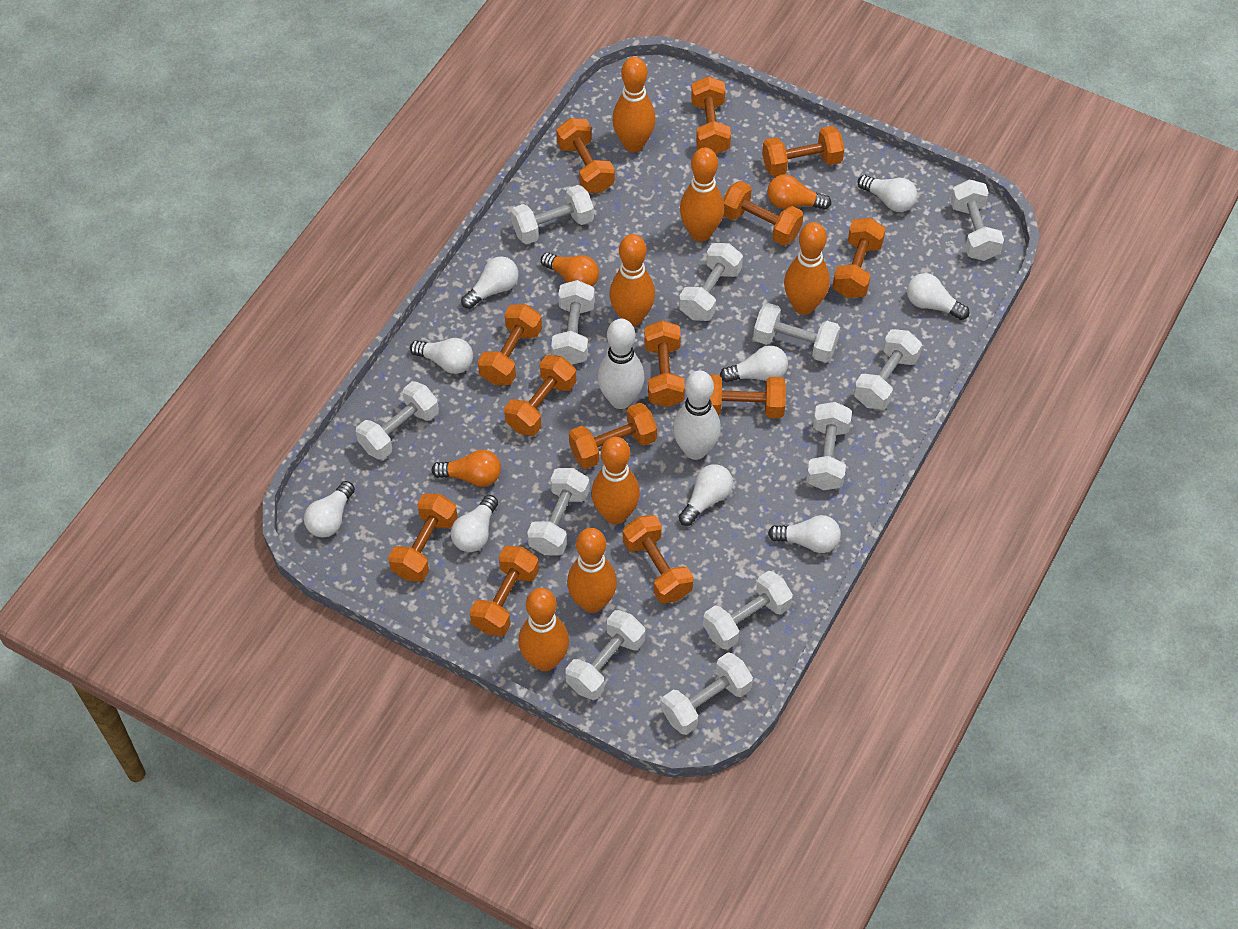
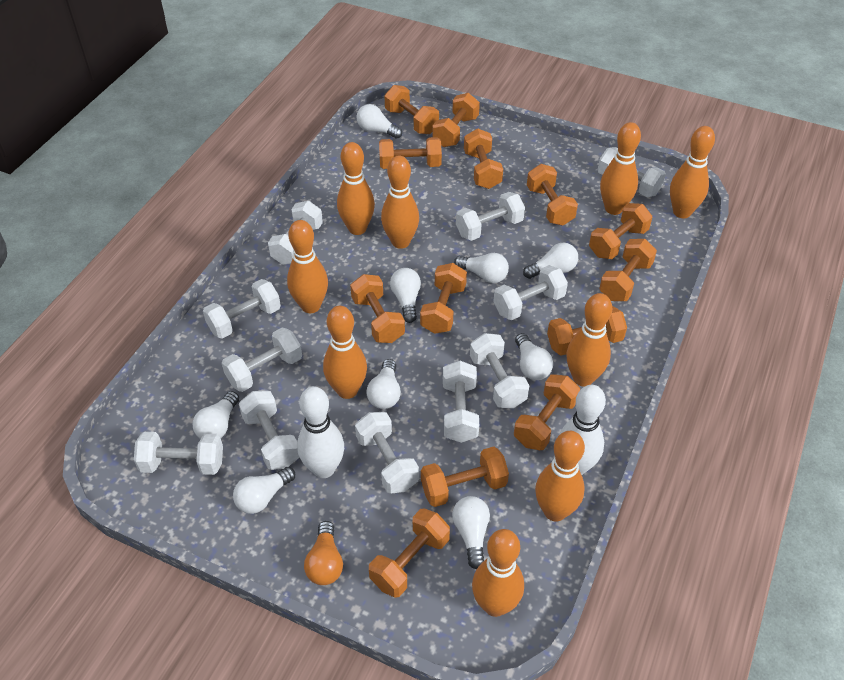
orange bowling pin: 7 -> 9
orange light bulb: 3 -> 1
white dumbbell: 12 -> 11

